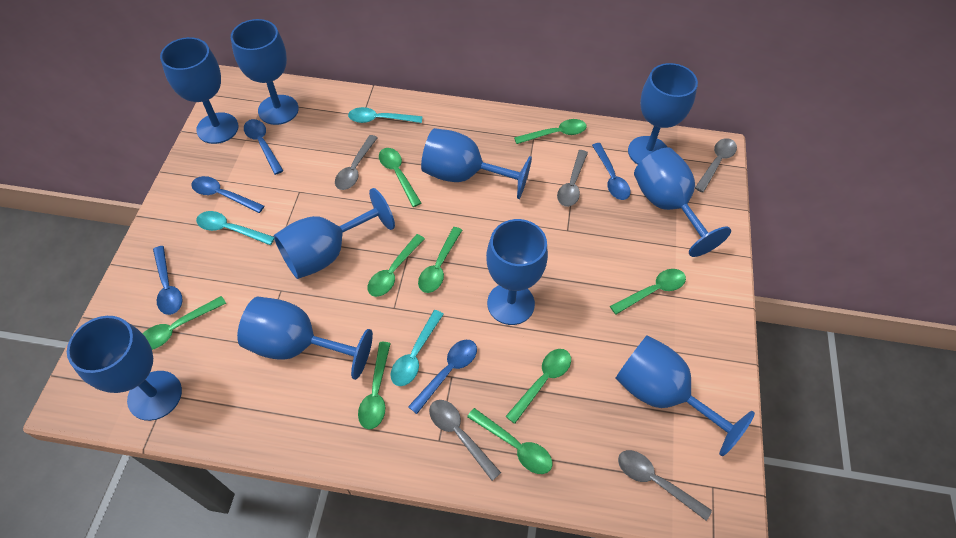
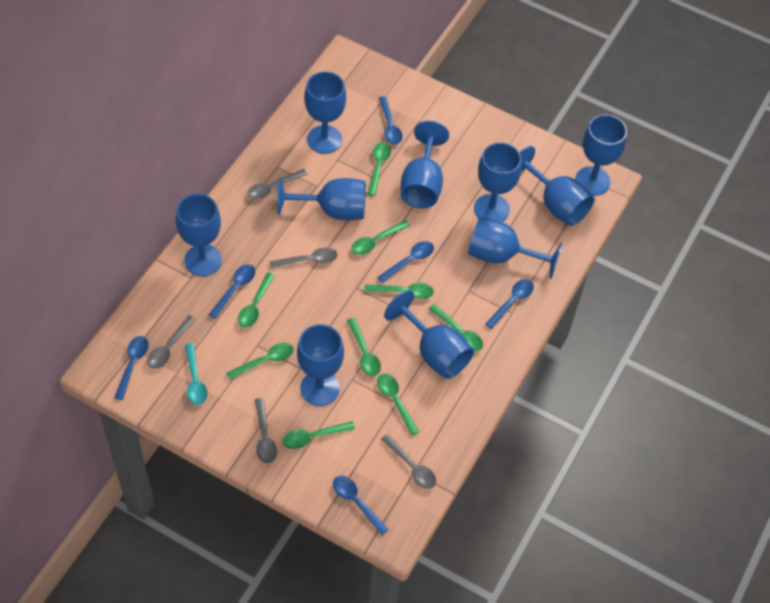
blue spoon: 5 -> 6
turquoise spoon: 3 -> 1

